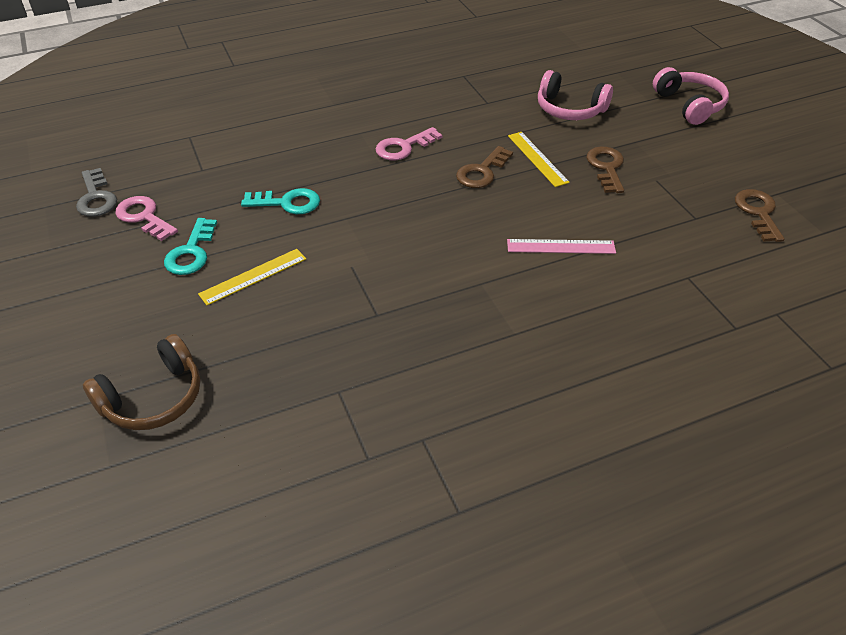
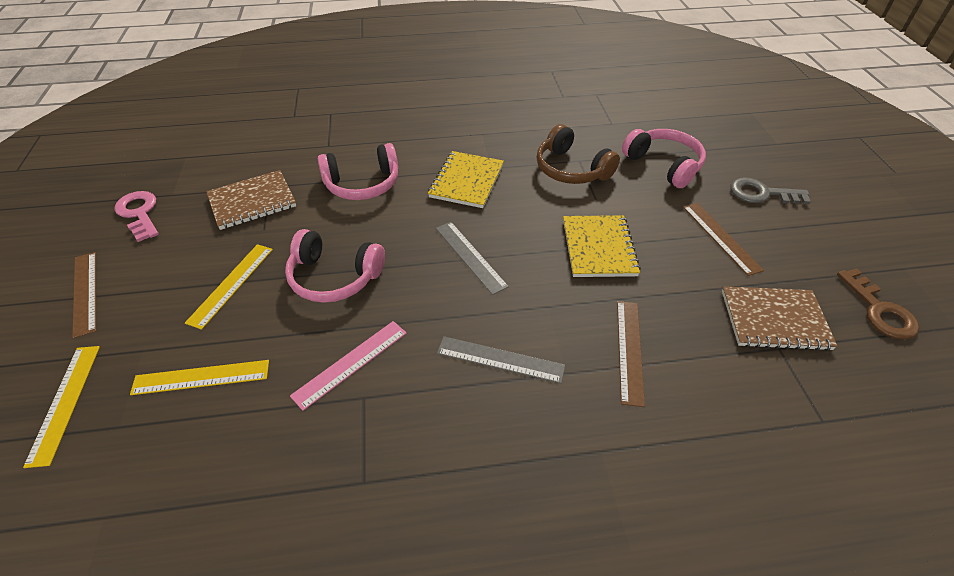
brown key: 3 -> 1
brown notebook: 0 -> 2
brown ruler: 0 -> 3
grey ruler: 0 -> 2
pink headphones: 2 -> 3
pink key: 2 -> 1
turquoise key: 2 -> 0
yellow notebook: 0 -> 2
yellow ruler: 2 -> 3

